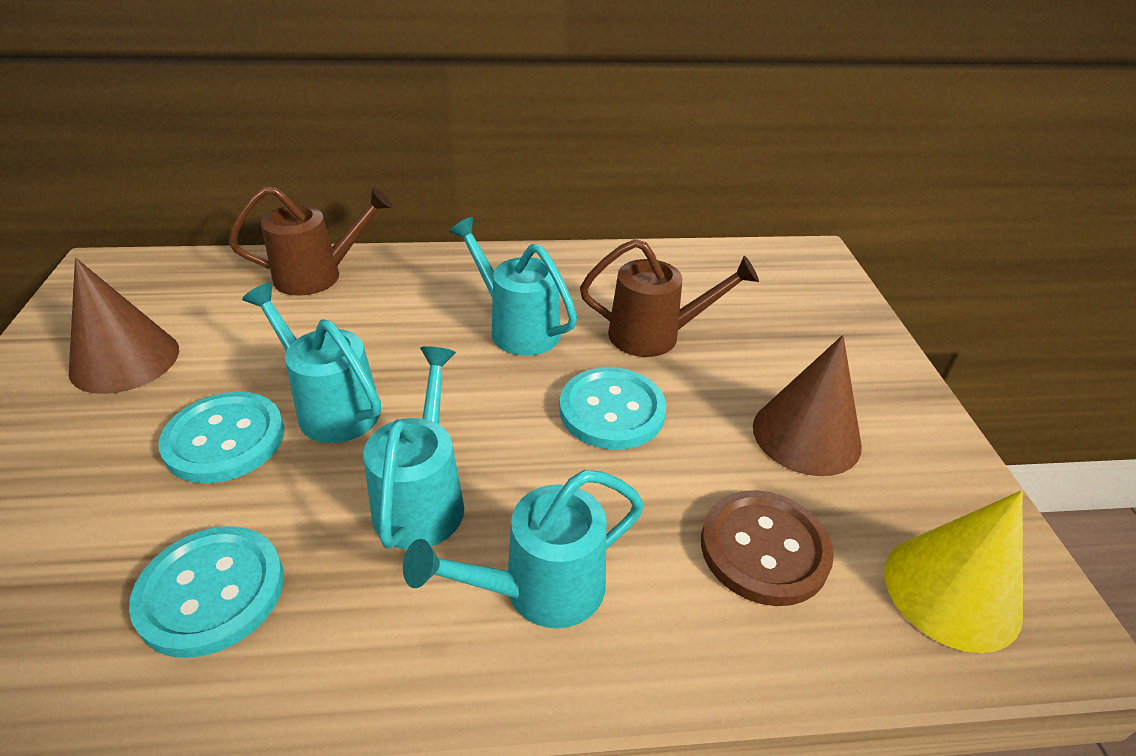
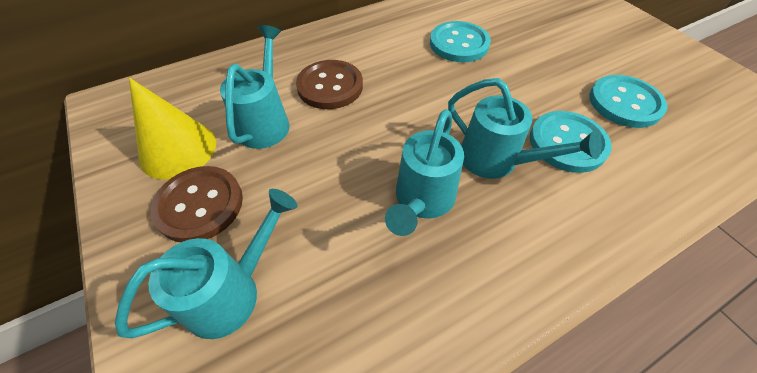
brown button: 1 -> 2
brown cone: 2 -> 0
brown watering can: 2 -> 0

